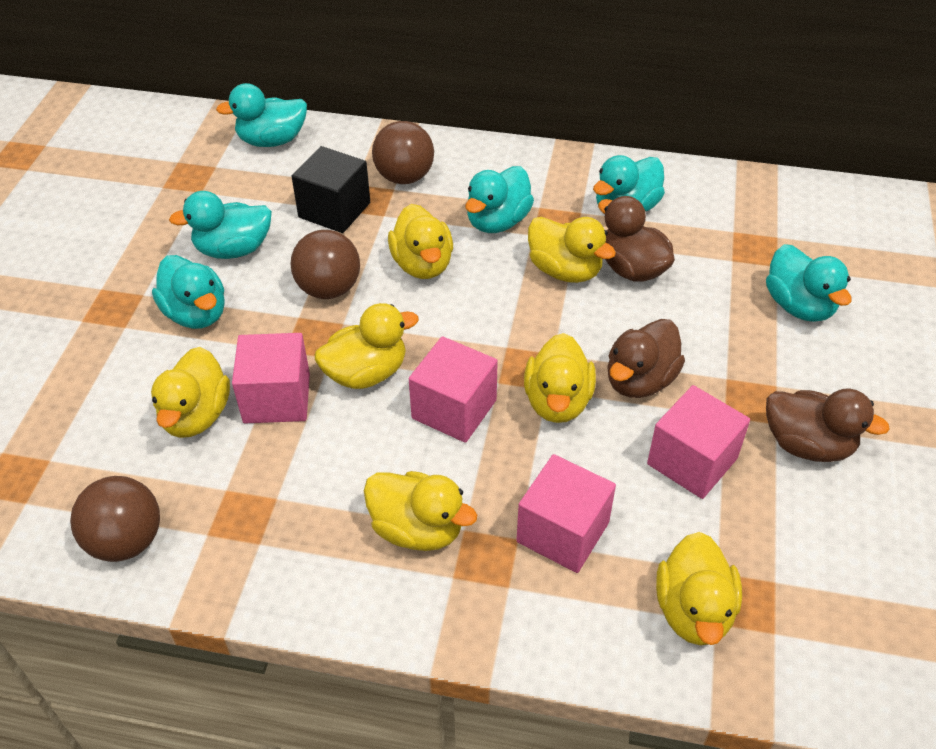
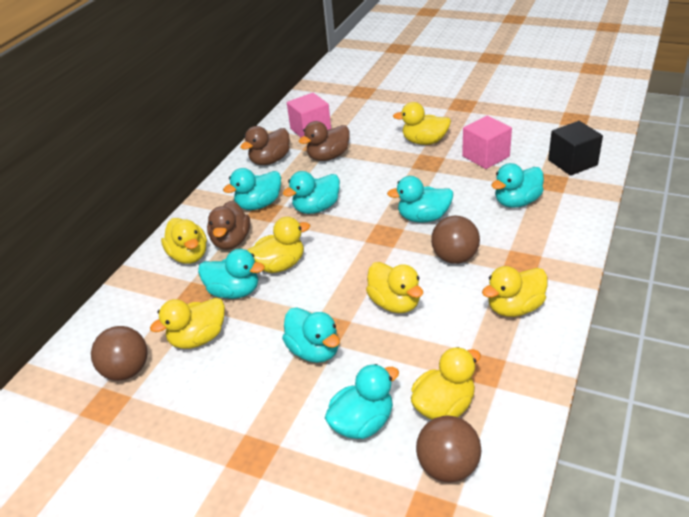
pink cube: 4 -> 2
turquoise duck: 6 -> 7

